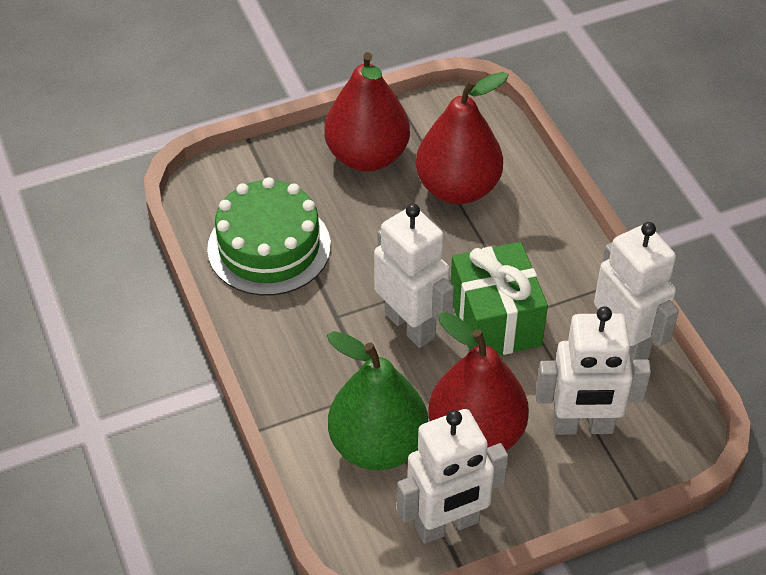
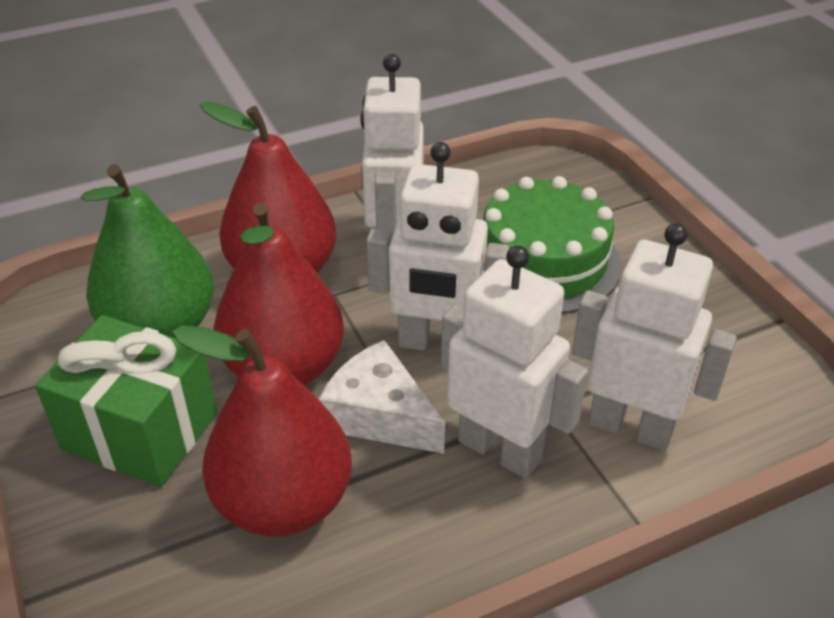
white cheese: 0 -> 1

